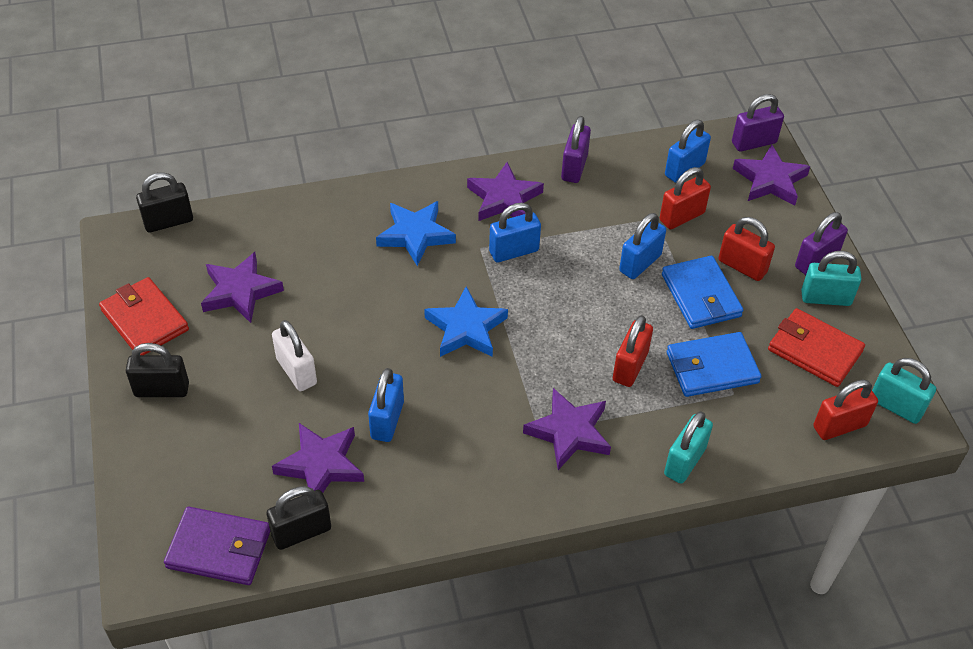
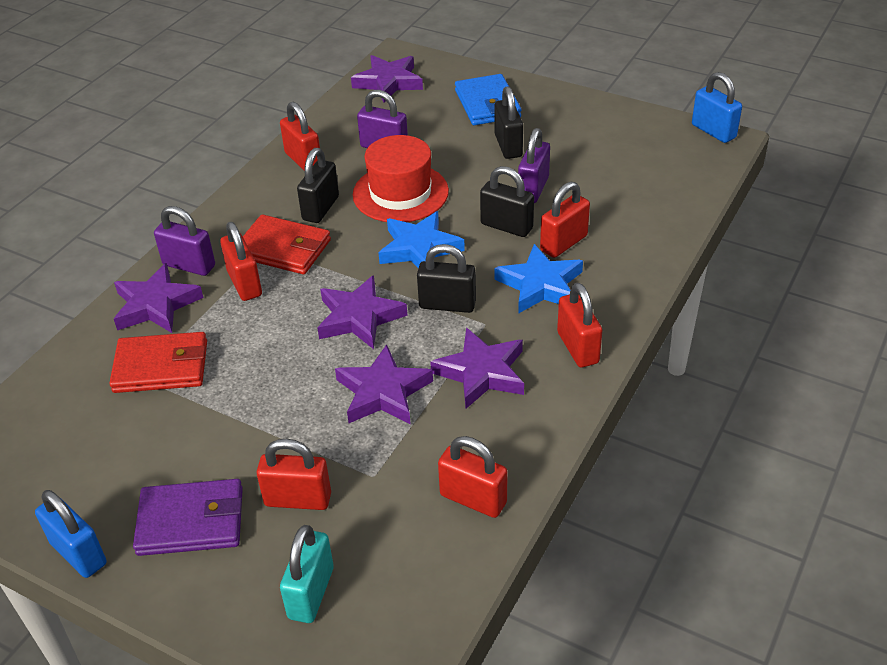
black padlock: 3 -> 4
blue padlock: 4 -> 2
blue wallet: 2 -> 1
red hat: 0 -> 1
red padlock: 4 -> 6
turquoise padlock: 3 -> 1
white padlock: 1 -> 0

